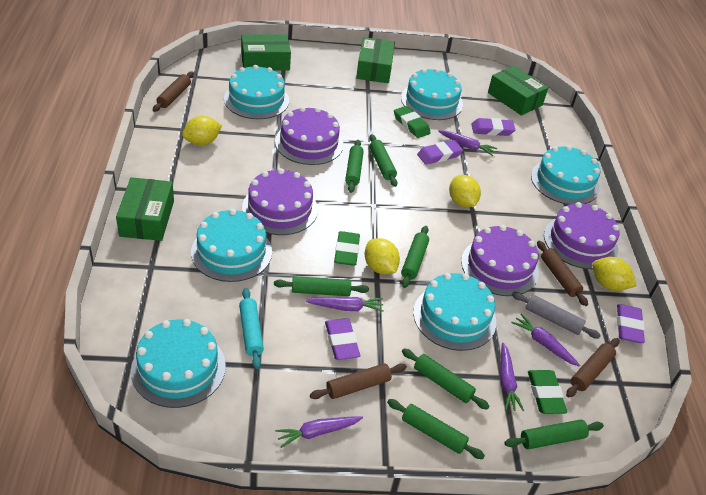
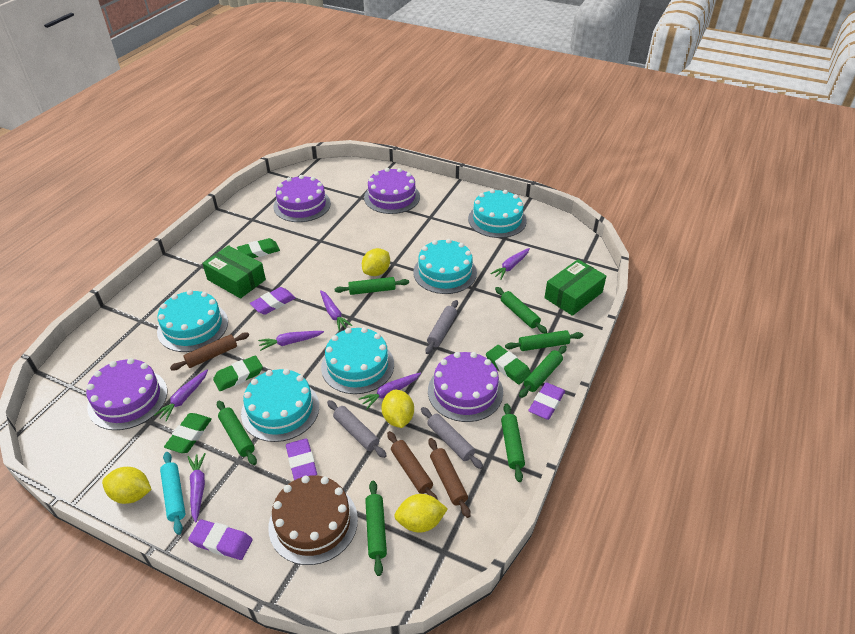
brown cake: 0 -> 1
brown rolling pin: 4 -> 3
green box: 4 -> 2
green eraser: 3 -> 4
grey rolling pin: 1 -> 3
purple carrot: 5 -> 6
turquoise cake: 6 -> 5

